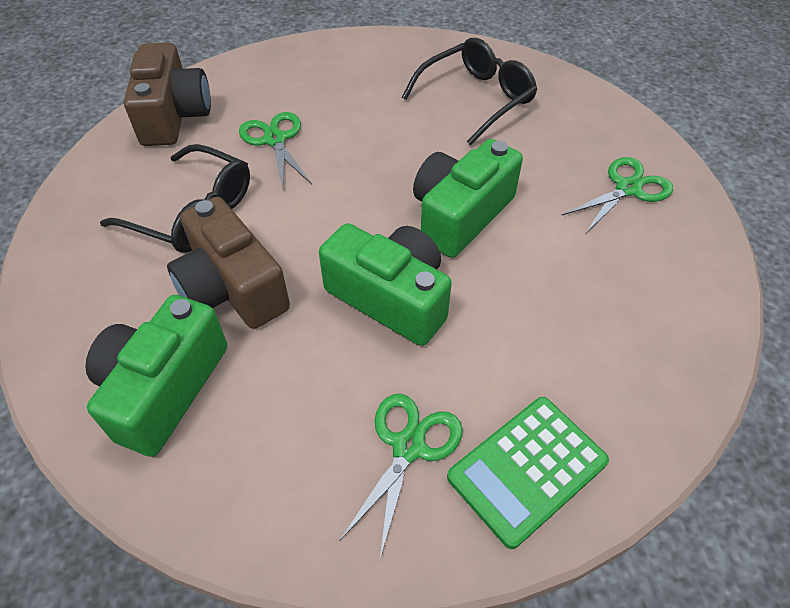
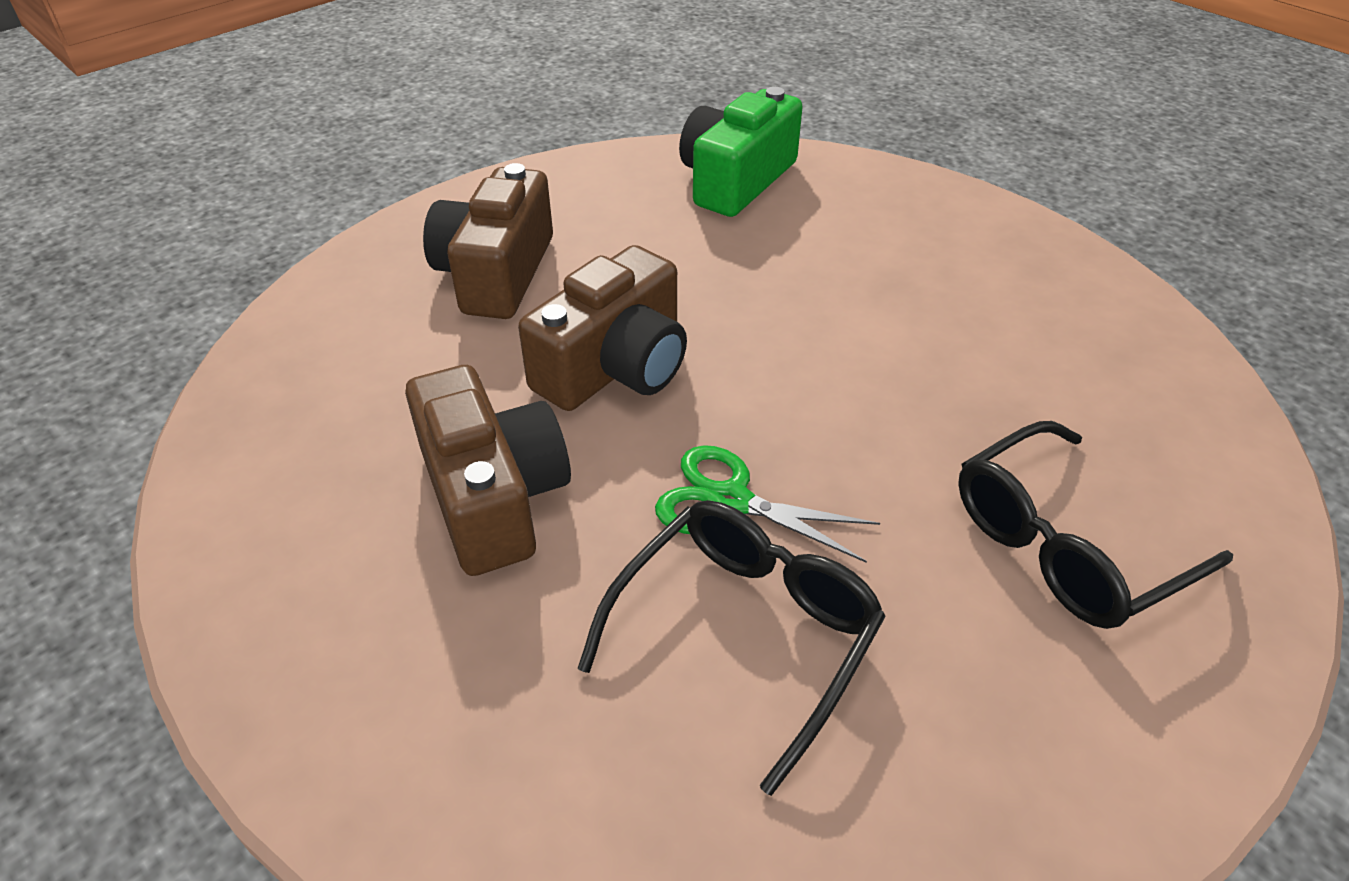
brown camera: 2 -> 3
green calculator: 1 -> 0
green camera: 3 -> 1
green scissors: 3 -> 1

